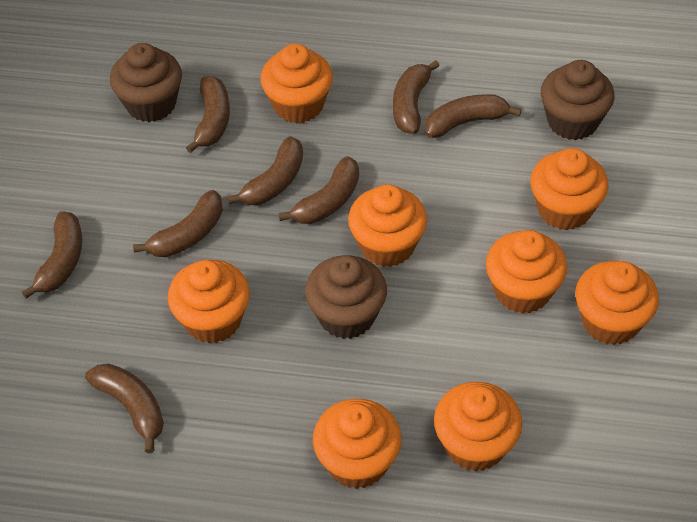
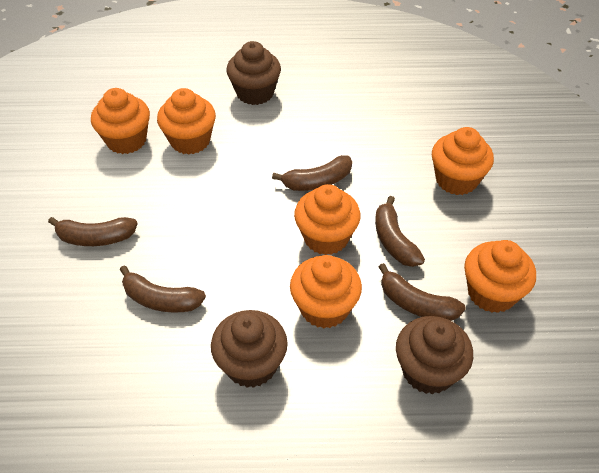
brown banana: 8 -> 5
orange cupcake: 8 -> 6

